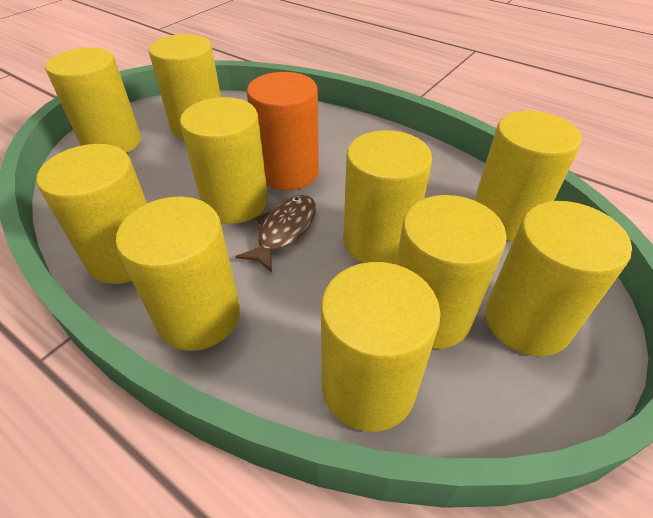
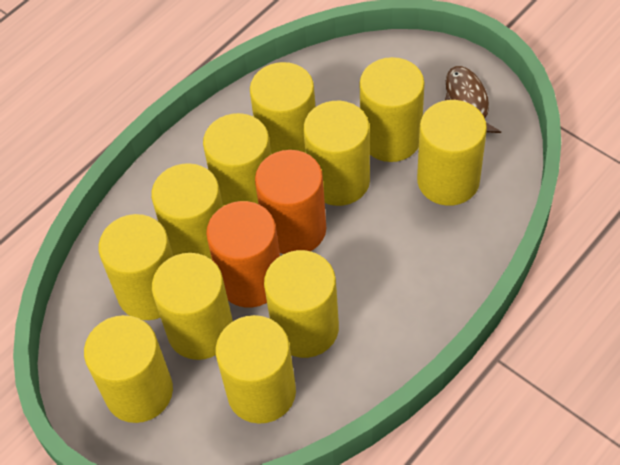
orange cylinder: 1 -> 2
yellow cylinder: 10 -> 11

